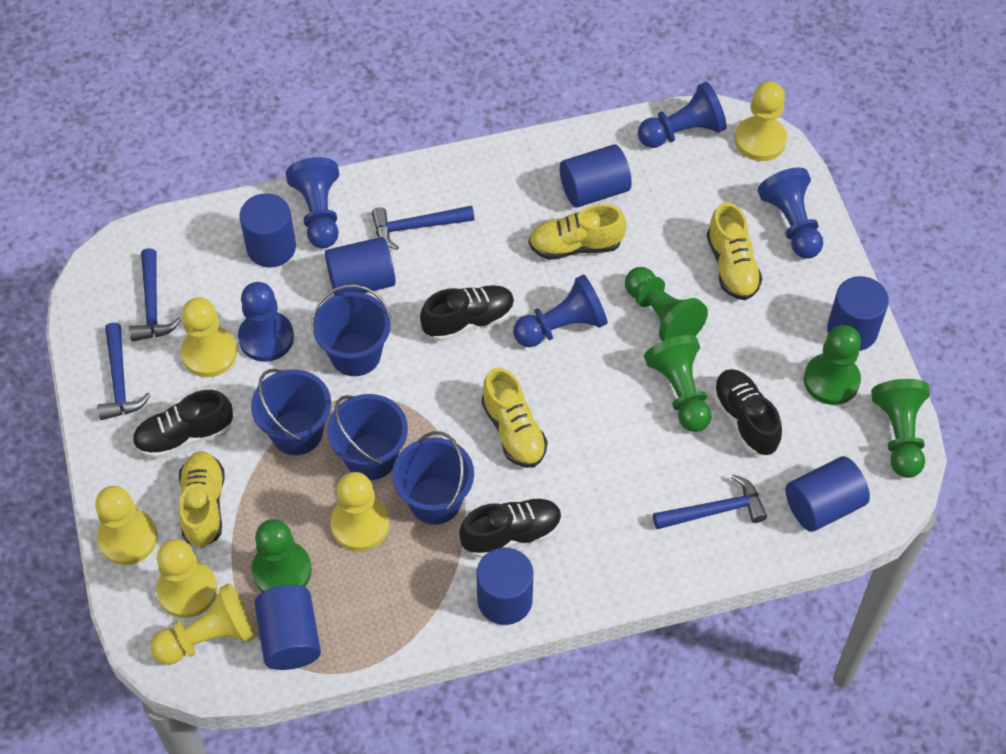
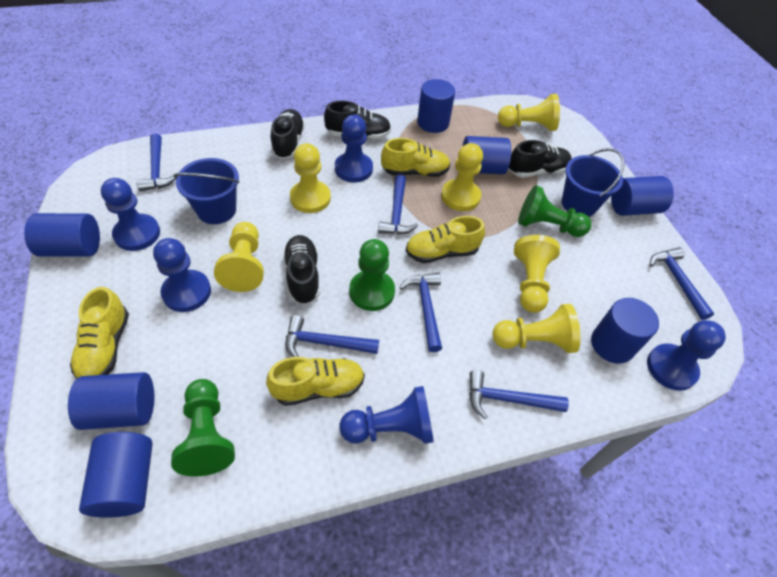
blue bucket: 4 -> 2
blue hammer: 4 -> 6
green pawn: 5 -> 3

